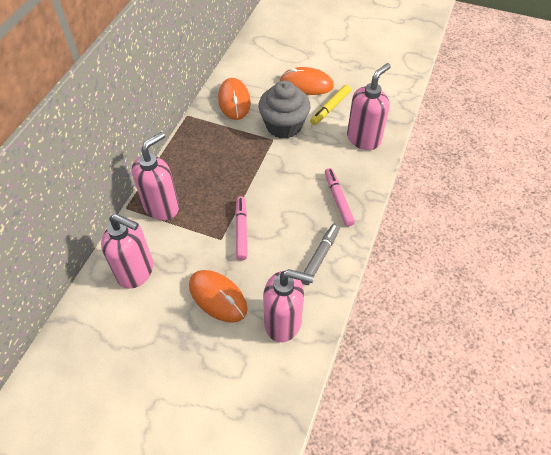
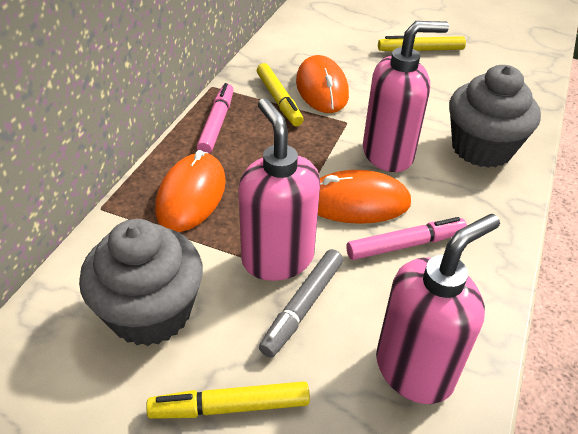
grey cupcake: 1 -> 2
pink soap dispenser: 4 -> 3
yellow marker: 1 -> 3

